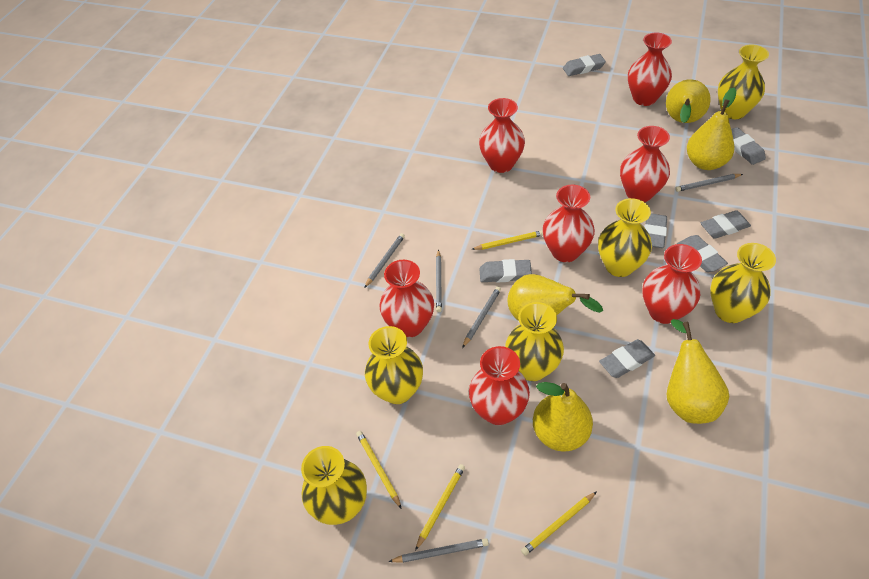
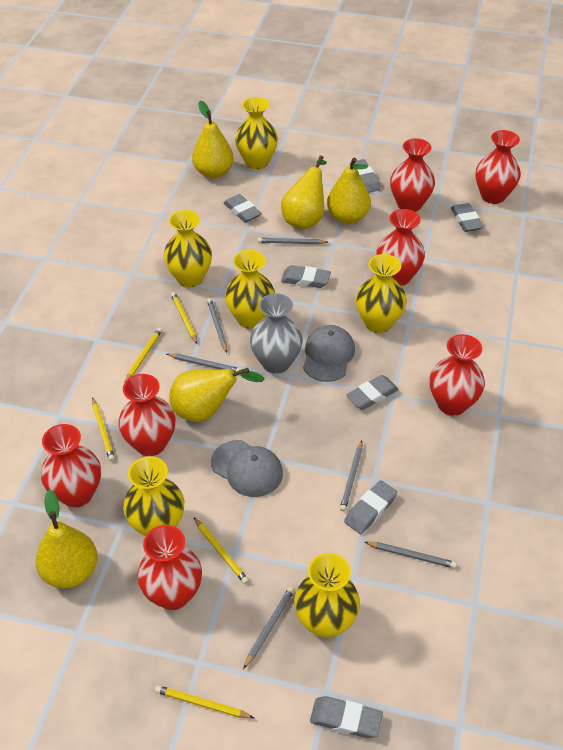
grey cap: 0 -> 2
grey pencil: 5 -> 6
grey vase: 0 -> 1
yellow pencil: 4 -> 5

